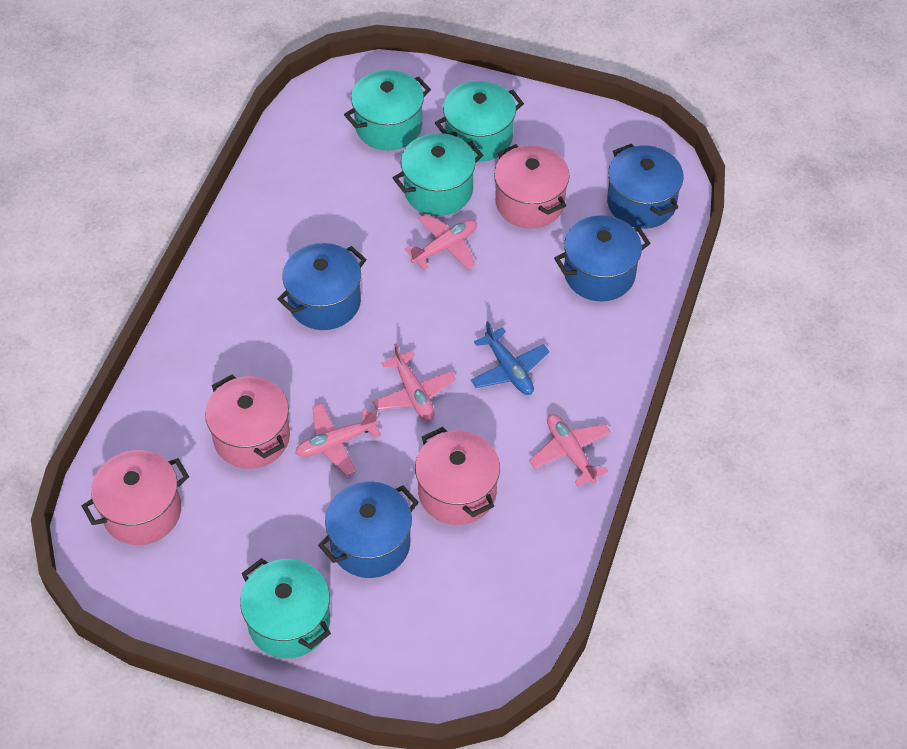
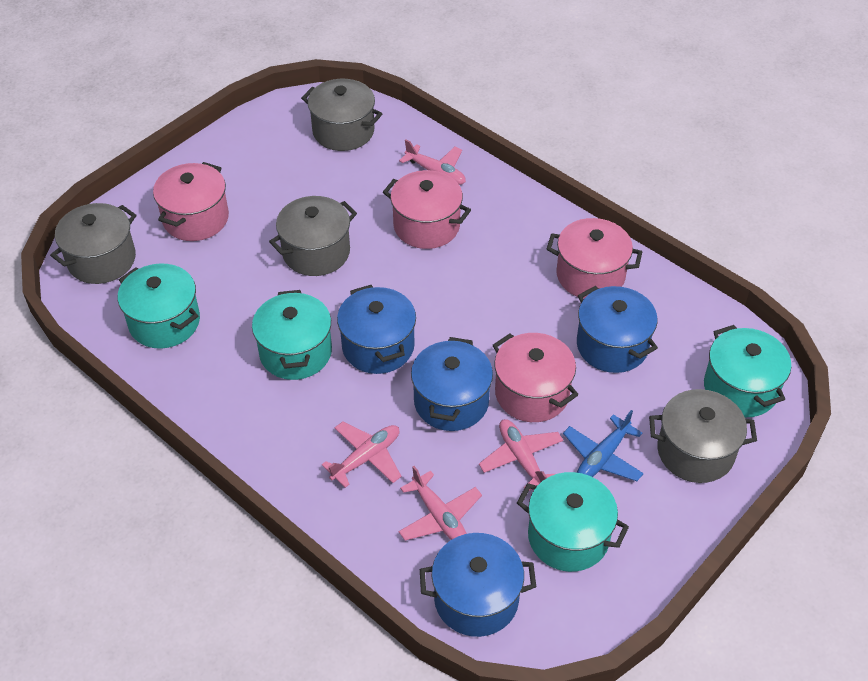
grey pot: 0 -> 4

